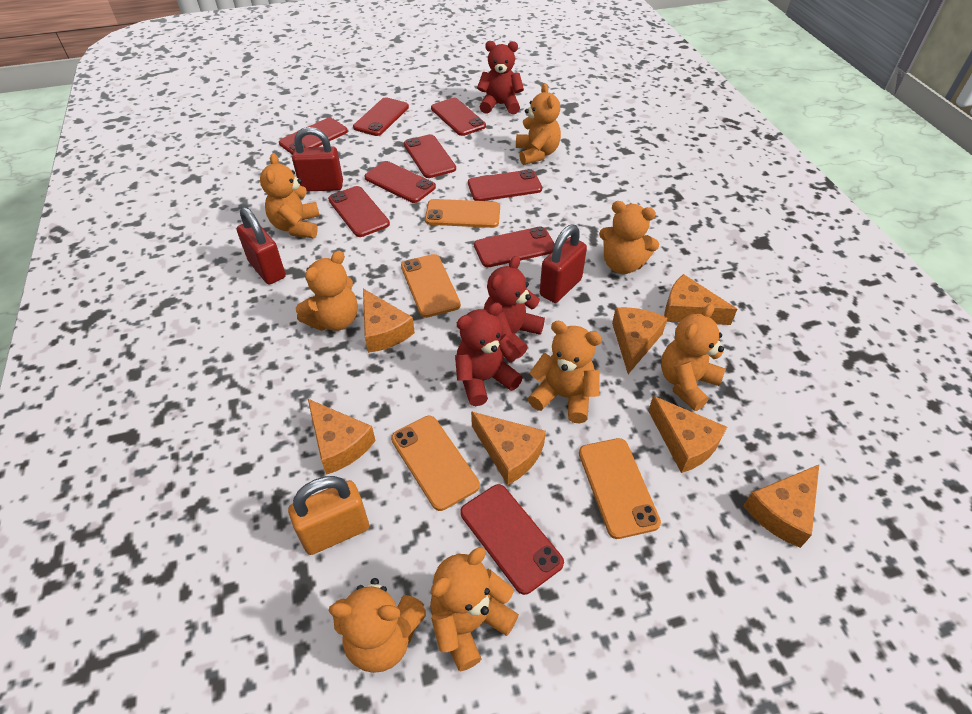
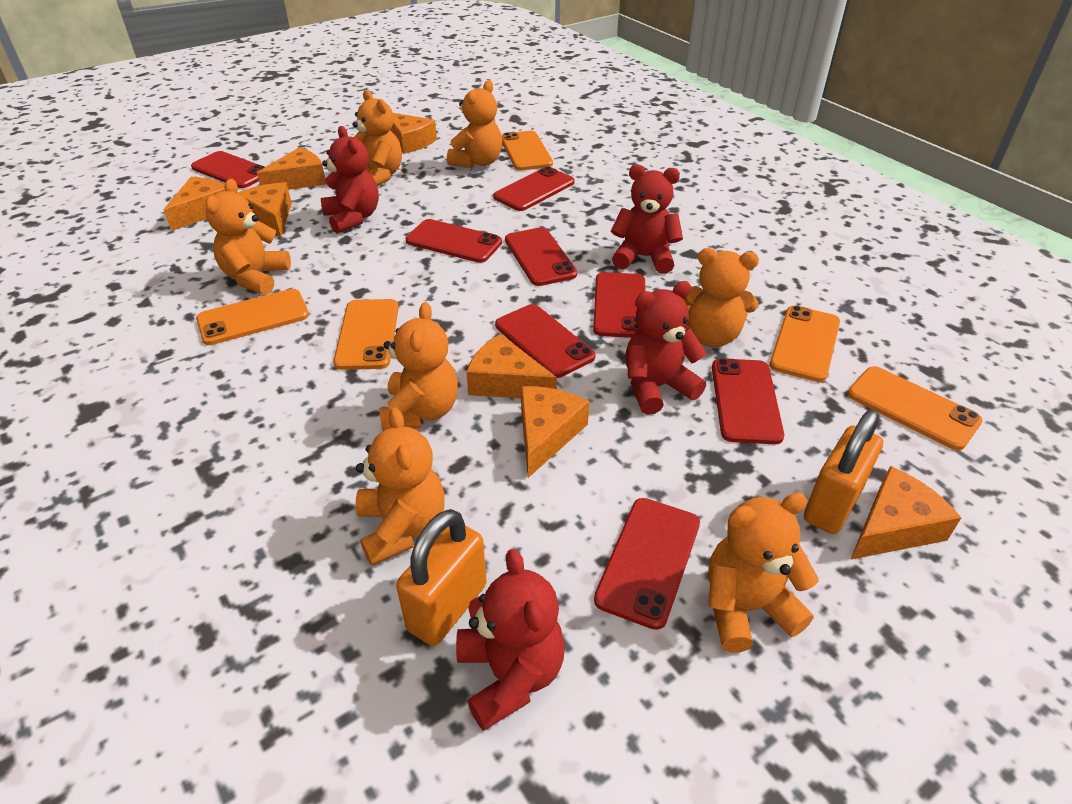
orange padlock: 1 -> 2
orange phone: 4 -> 5
orange teddy bear: 8 -> 7
red padlock: 3 -> 0
red phone: 9 -> 8
red teddy bear: 3 -> 4

